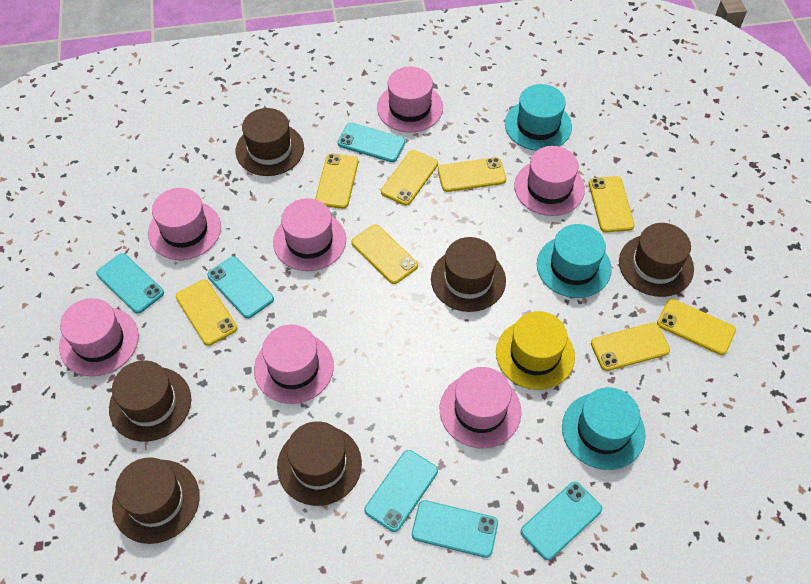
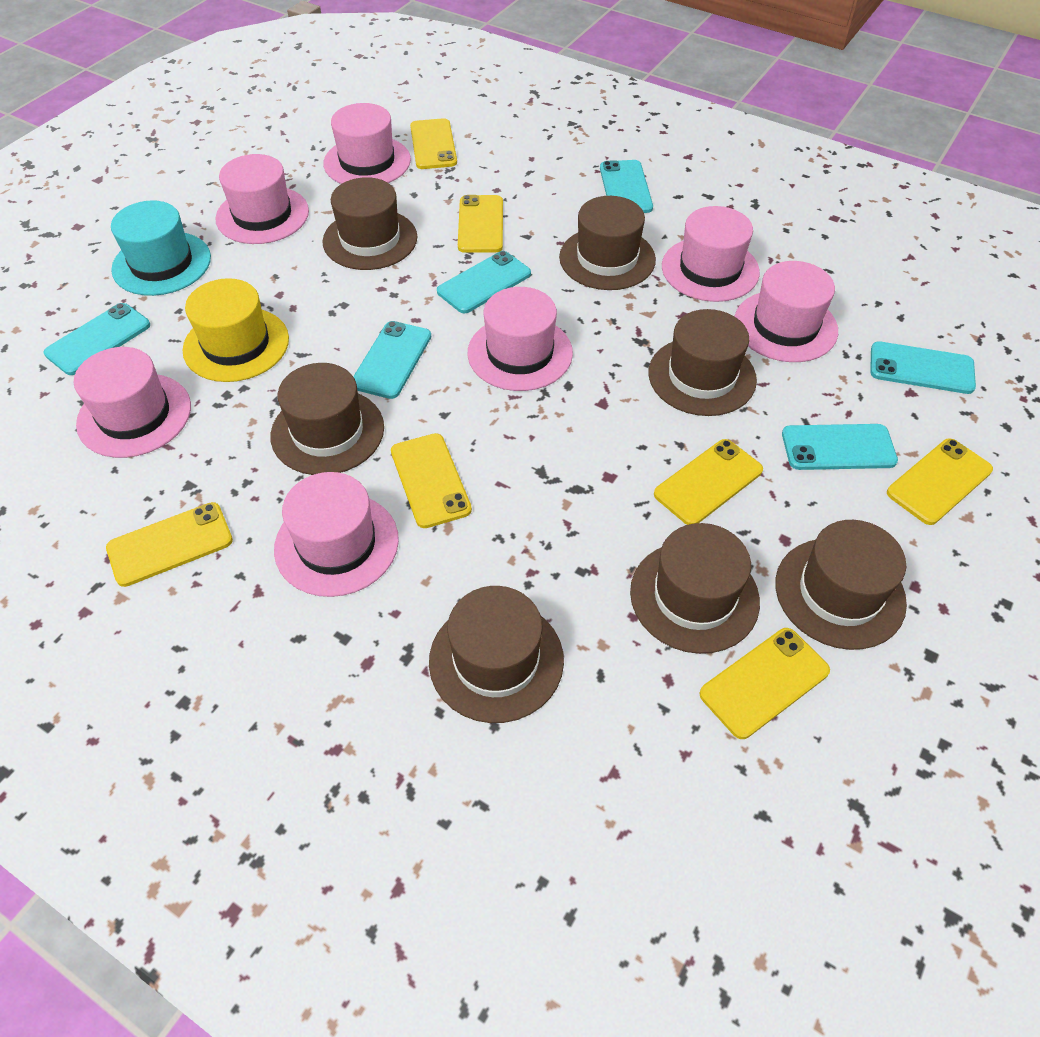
brown hat: 6 -> 7
turquoise hat: 3 -> 1
yellow phone: 8 -> 7

